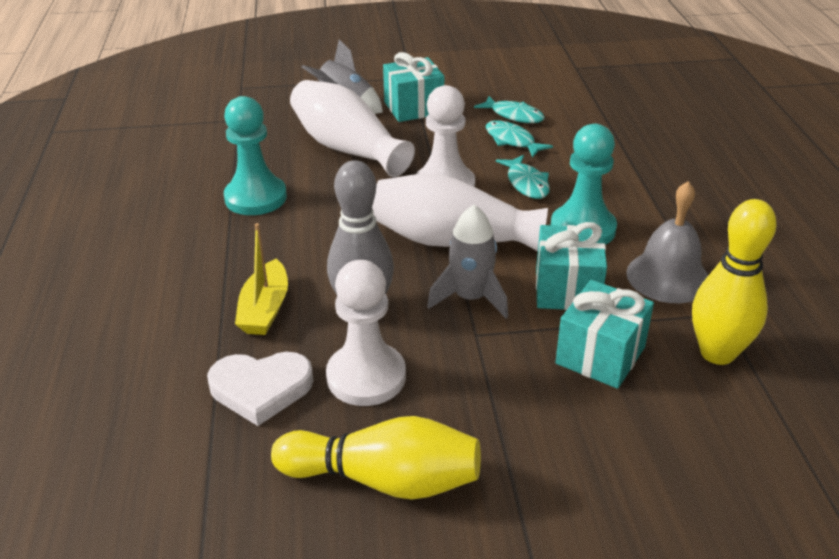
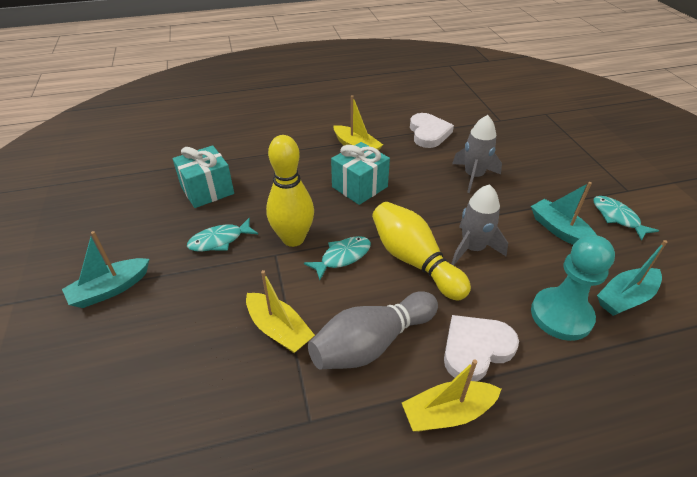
grey bell: 1 -> 0
turquoise boat: 0 -> 3
turquoise gift: 3 -> 2
turquoise pawn: 2 -> 1
white heart: 1 -> 2
white pawn: 2 -> 0
white vase: 2 -> 0
yellow boat: 1 -> 3

